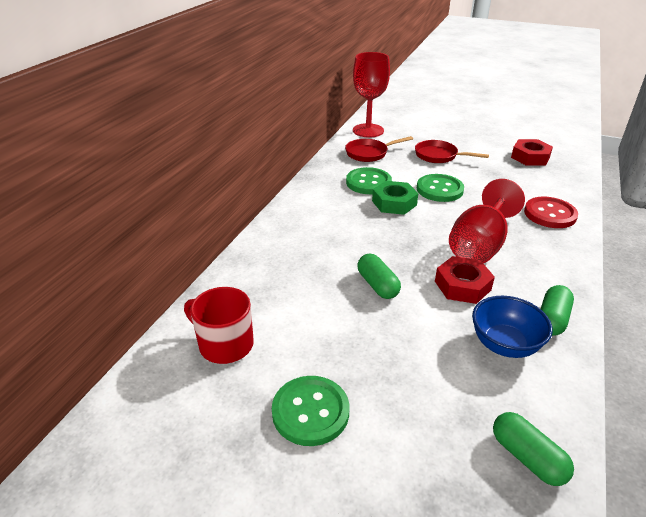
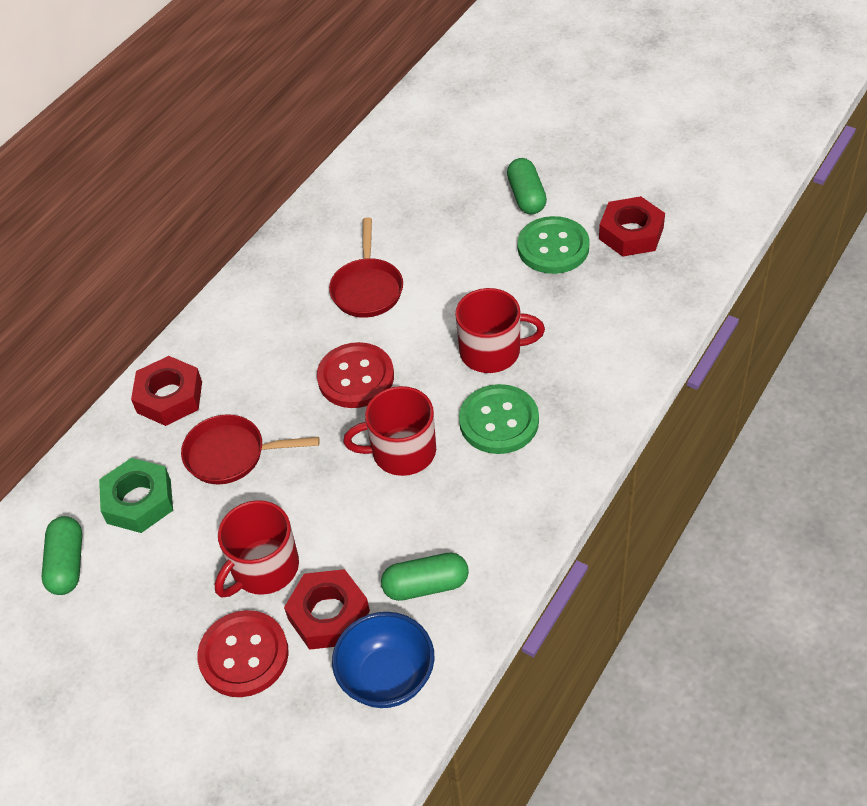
green button: 3 -> 2
red button: 1 -> 2
red goblet: 2 -> 0
red mug: 1 -> 3
red nut: 2 -> 3

